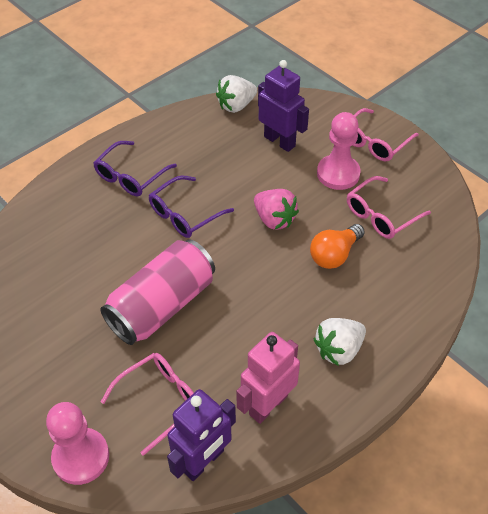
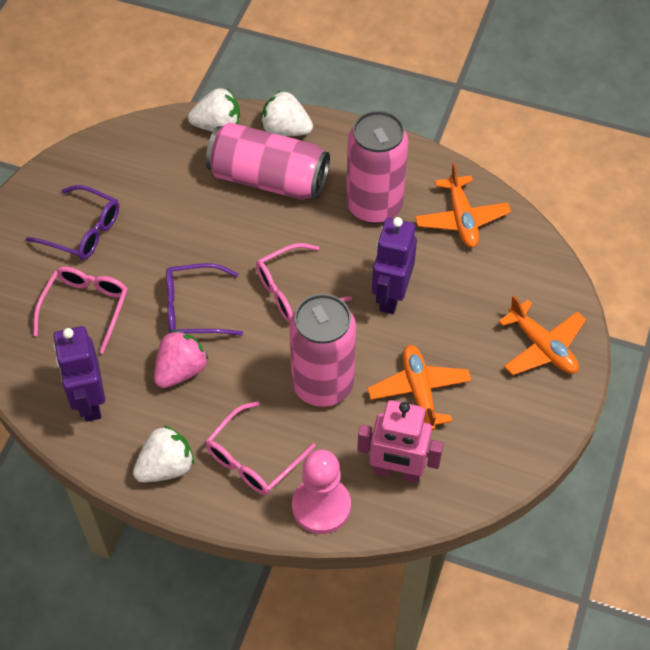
orange light bulb: 1 -> 0
orange plane: 0 -> 3
pink can: 1 -> 3
pink pawn: 2 -> 1
white strawberry: 2 -> 3

